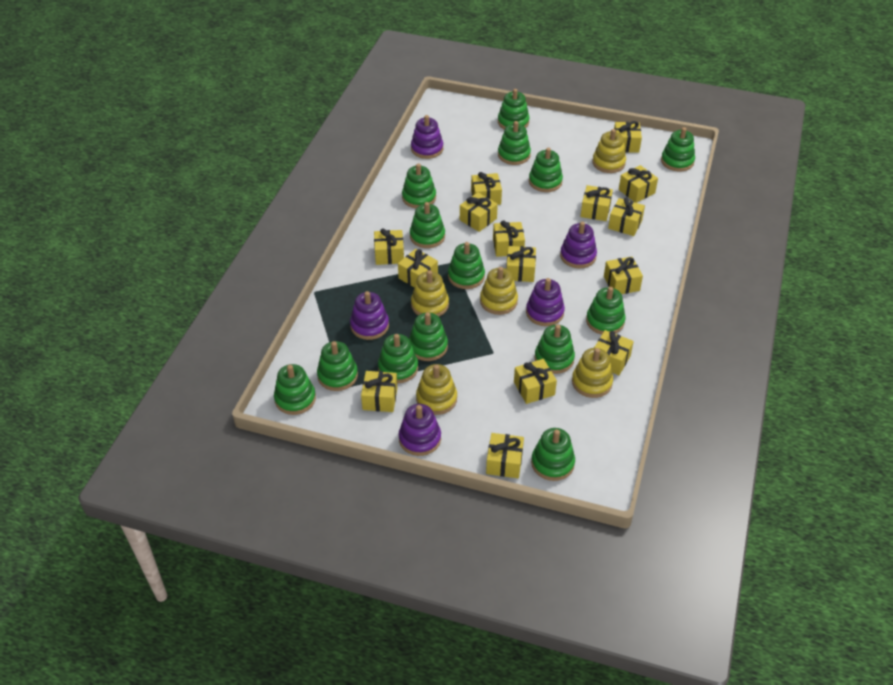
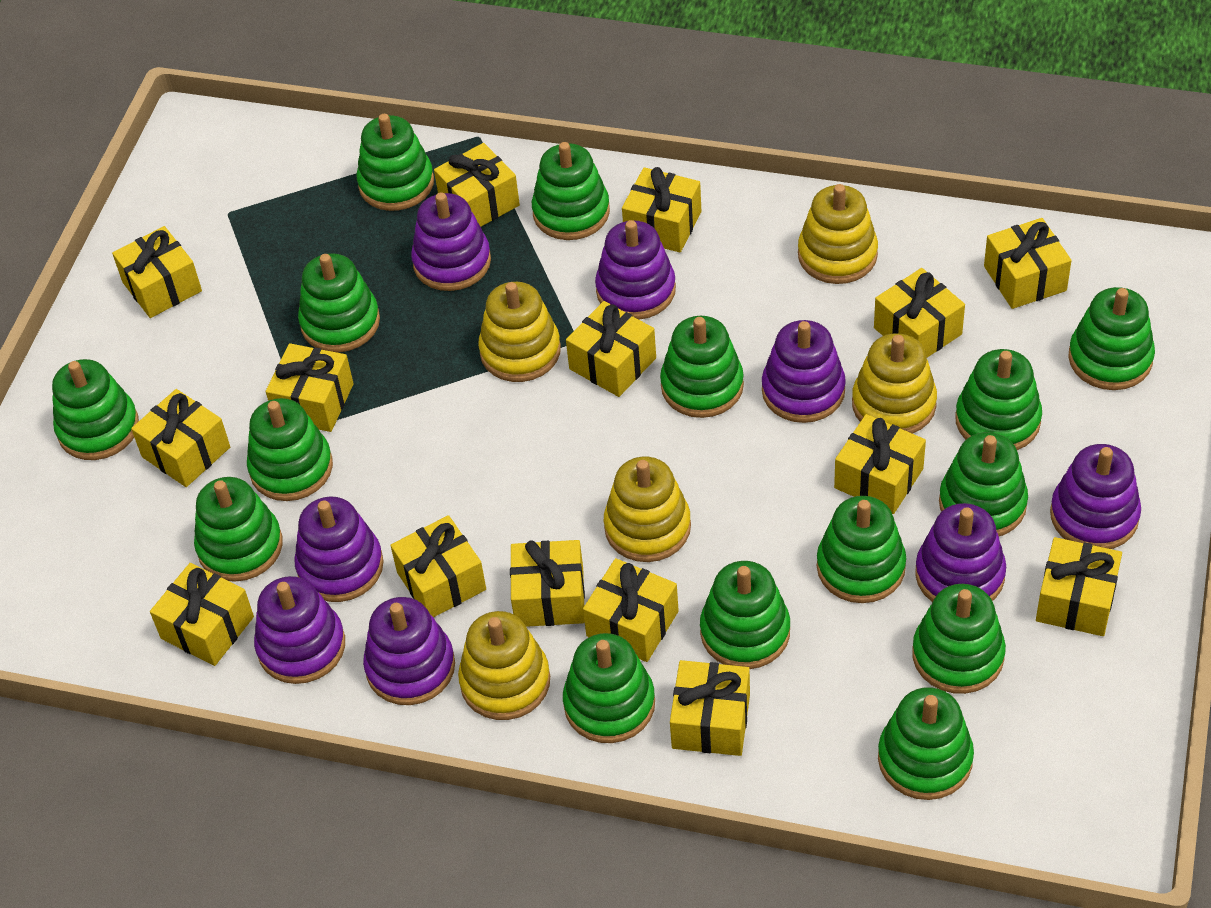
green stacking toy: 14 -> 15
purple stacking toy: 5 -> 8

